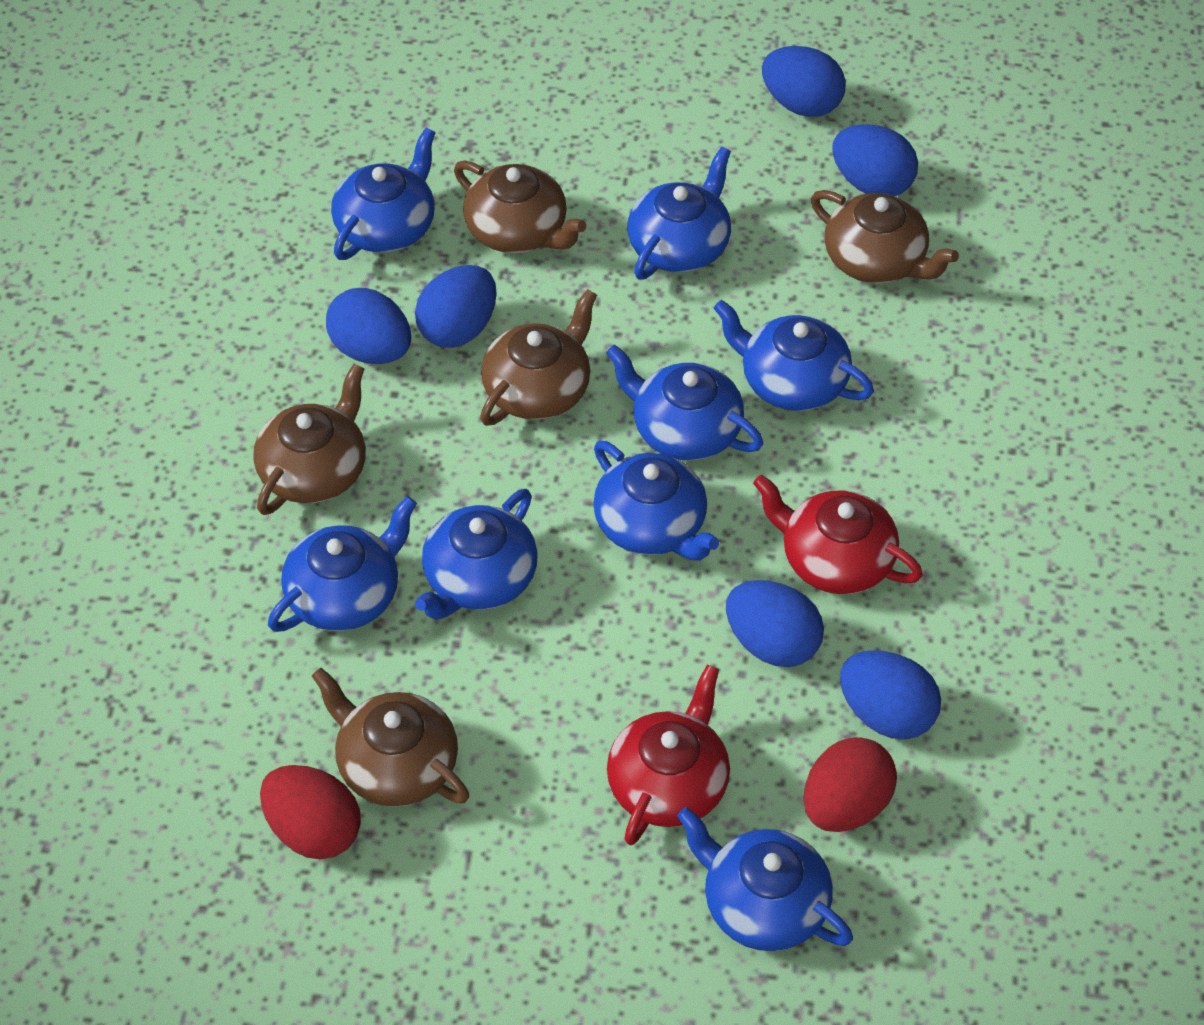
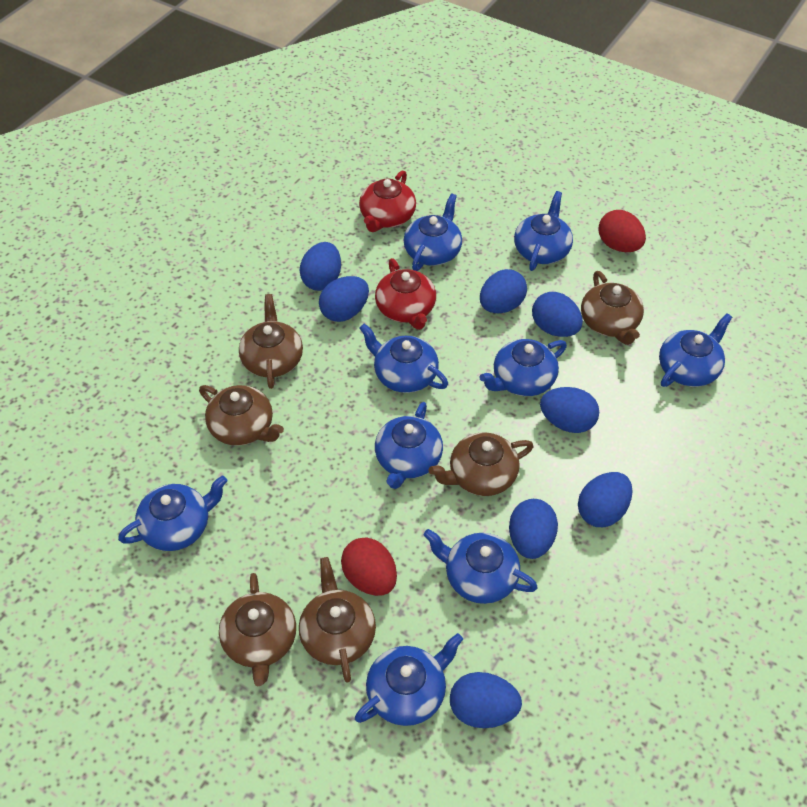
blue egg: 6 -> 8
blue teapot: 8 -> 9
brown teapot: 5 -> 6

